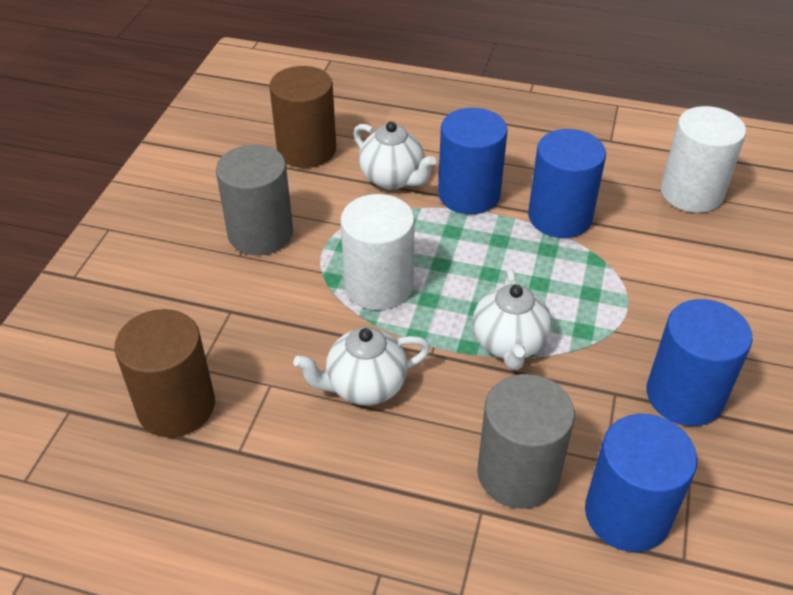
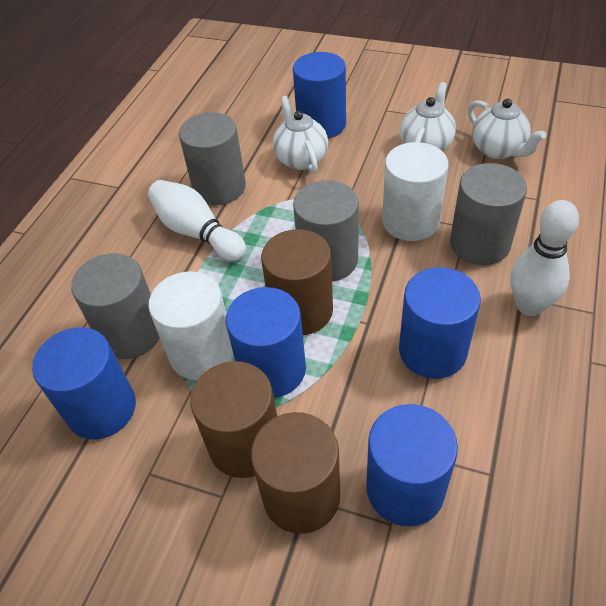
blue cylinder: 4 -> 5
brown cylinder: 2 -> 3
grey cylinder: 2 -> 4
white bowling pin: 0 -> 2

